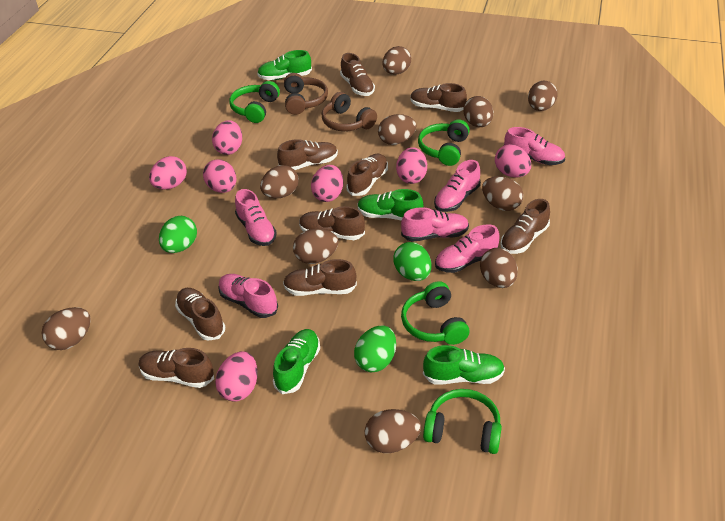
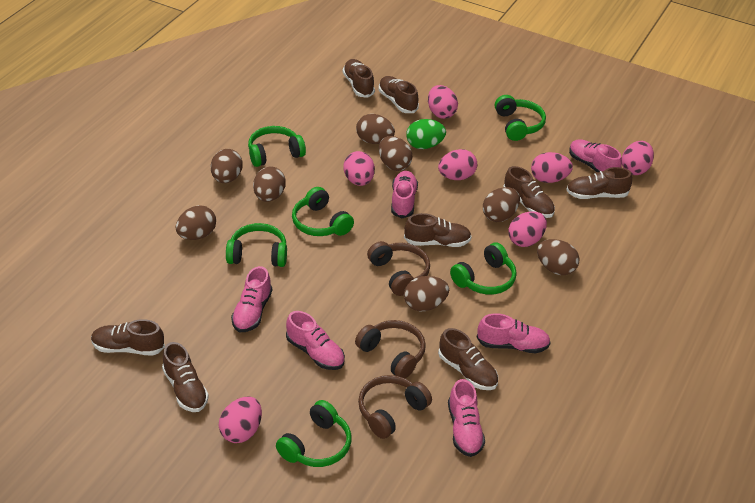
brown egg: 10 -> 8
brown headphones: 2 -> 3
brown shoe: 9 -> 8
green egg: 3 -> 1
green headphones: 4 -> 6
green shoe: 4 -> 0

